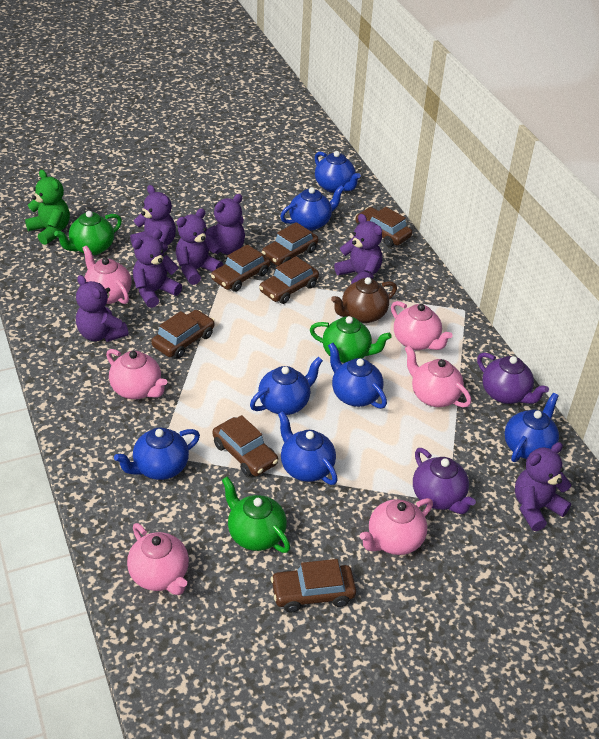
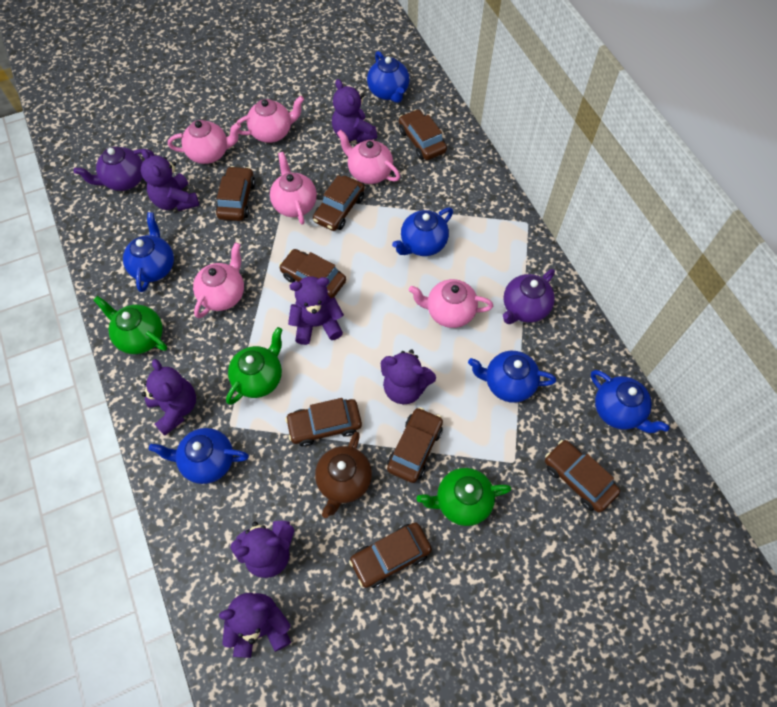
blue teapot: 7 -> 6
brown car: 7 -> 8
green teddy bear: 1 -> 0

